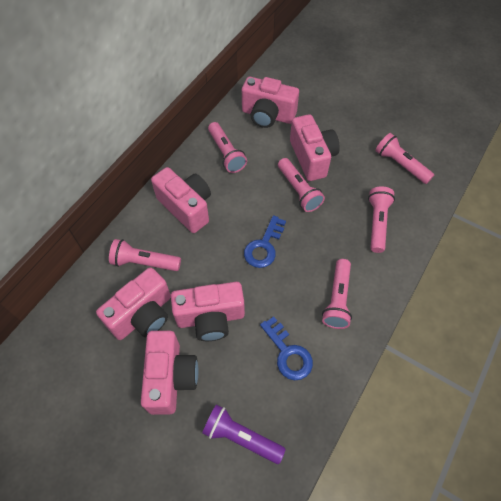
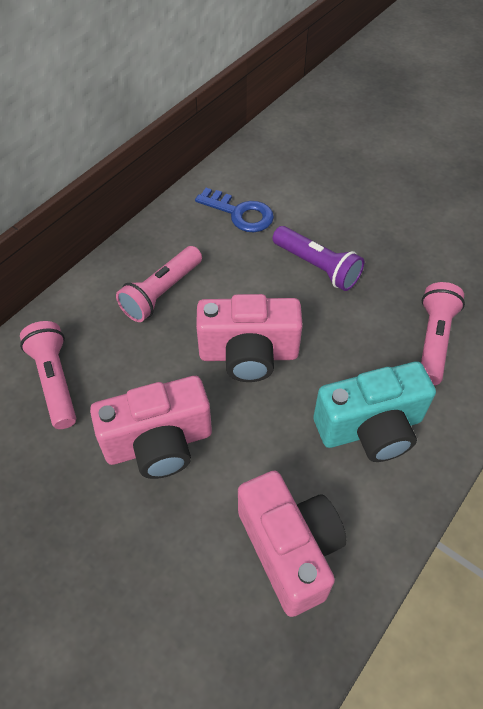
blue key: 2 -> 1
pink camera: 6 -> 3
pink flashlight: 6 -> 3
turquoise camera: 0 -> 1

